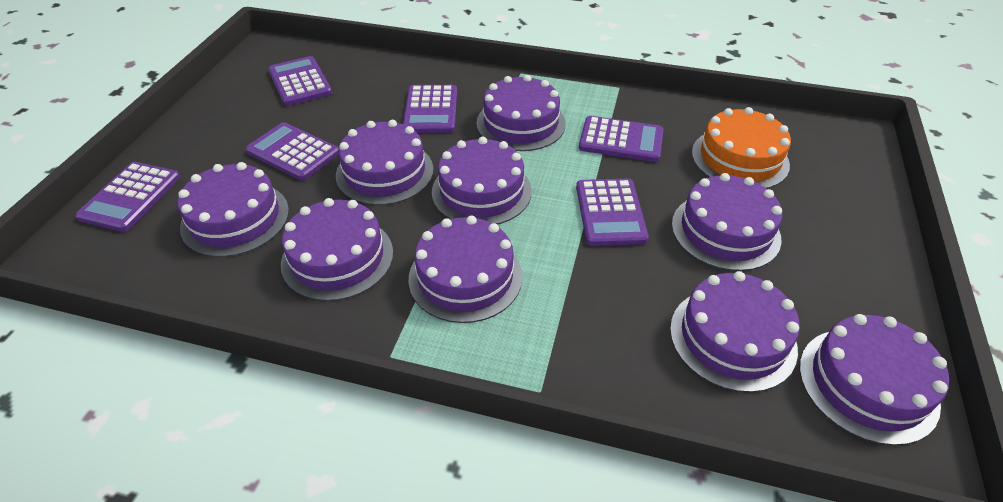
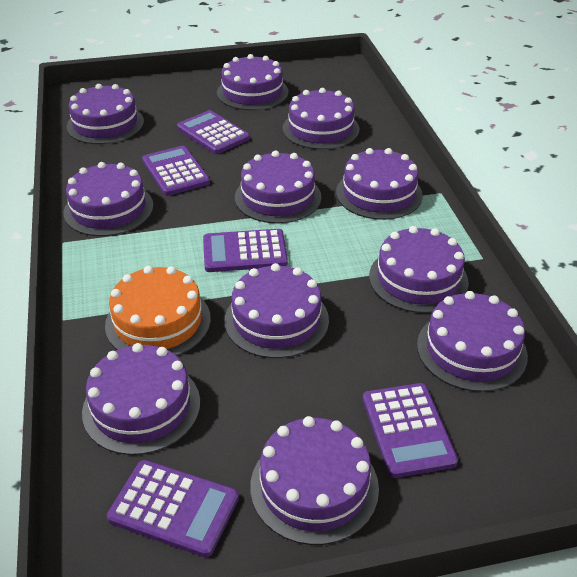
purple cake: 9 -> 11
purple calculator: 6 -> 5

